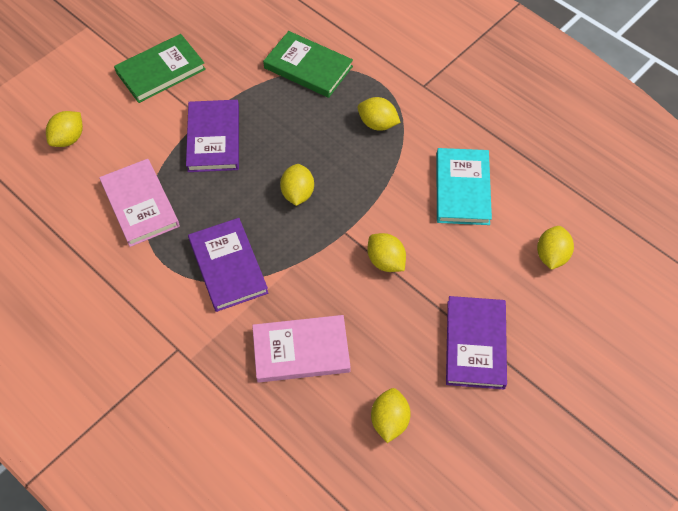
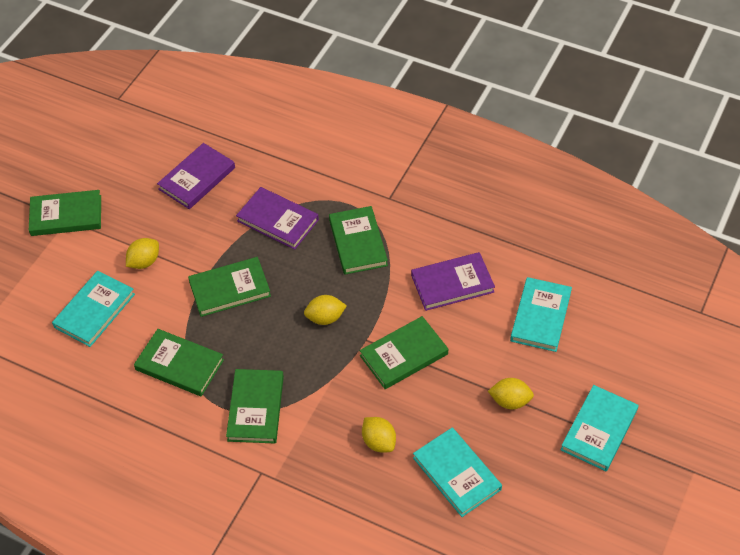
green book: 2 -> 6
pink book: 2 -> 0
turquoise book: 1 -> 4
yellow lemon: 6 -> 4

